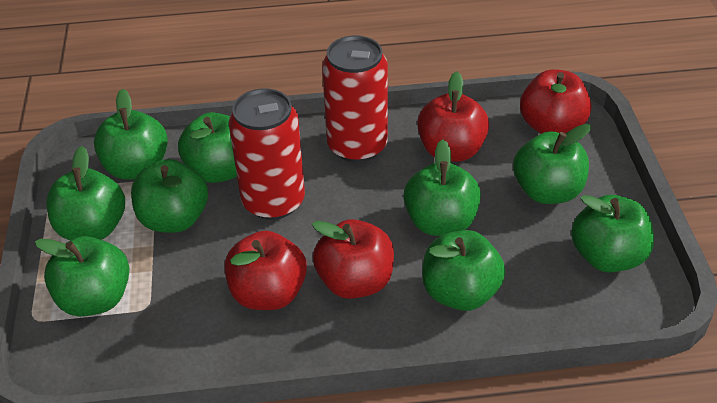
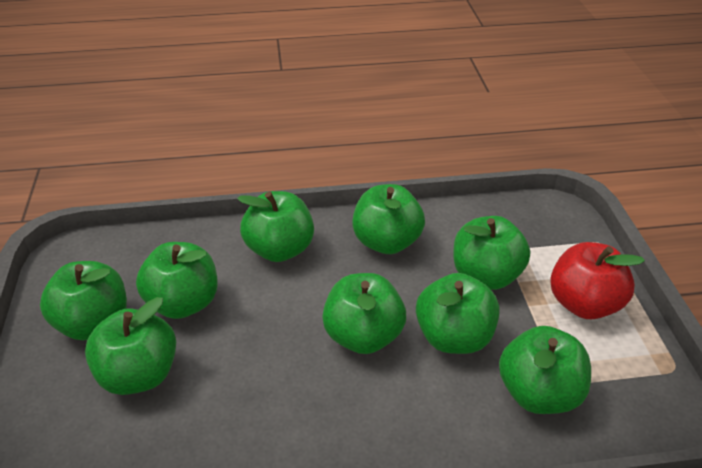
red apple: 4 -> 1
red can: 2 -> 0

